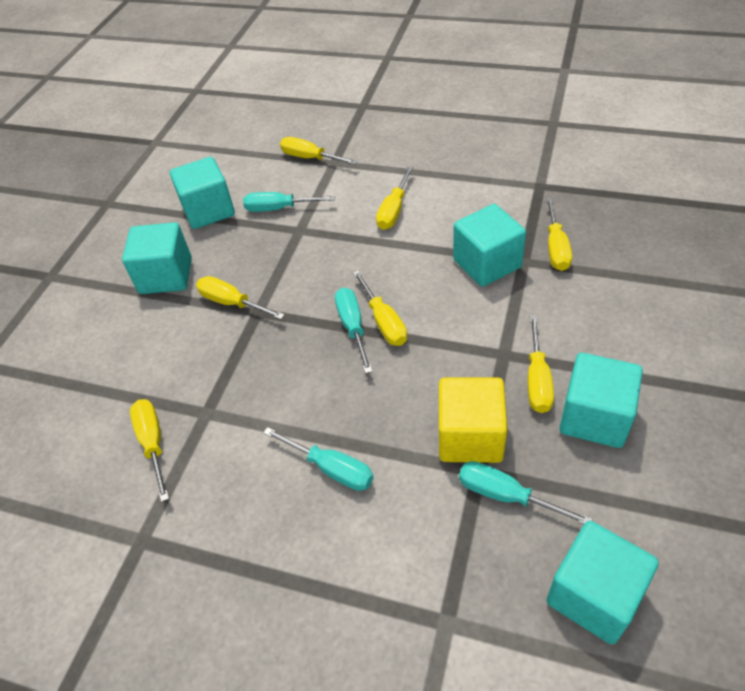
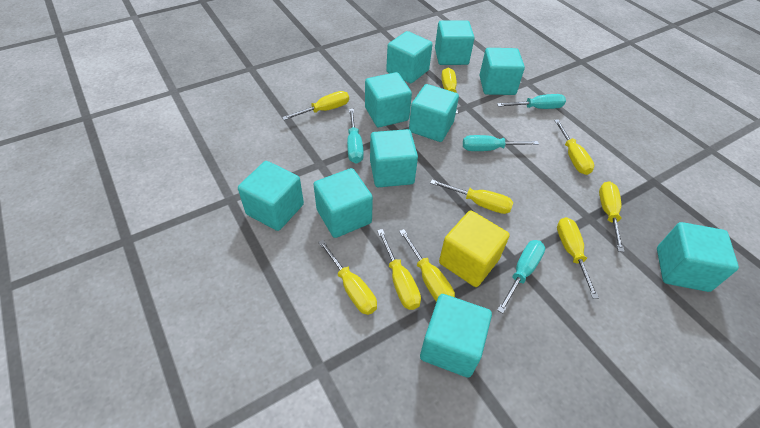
turquoise cube: 5 -> 10
yellow screwdriver: 7 -> 9

